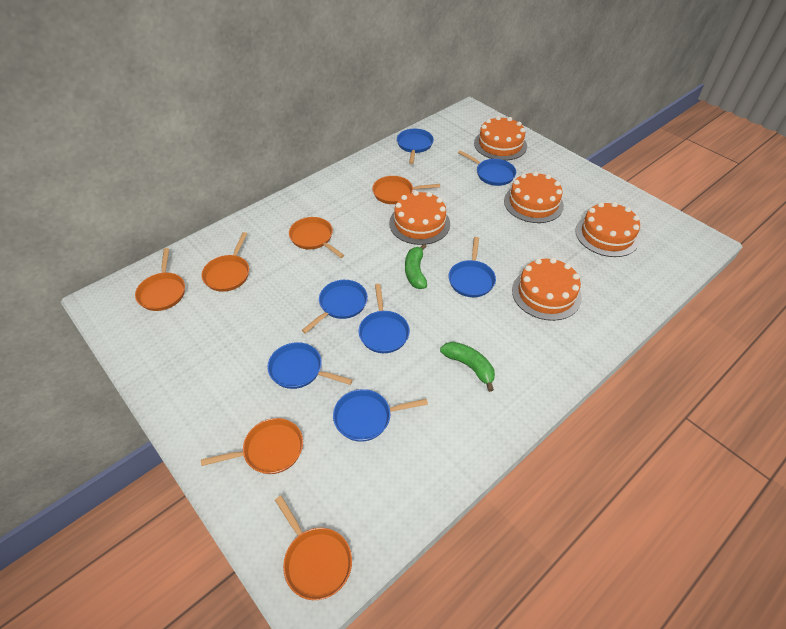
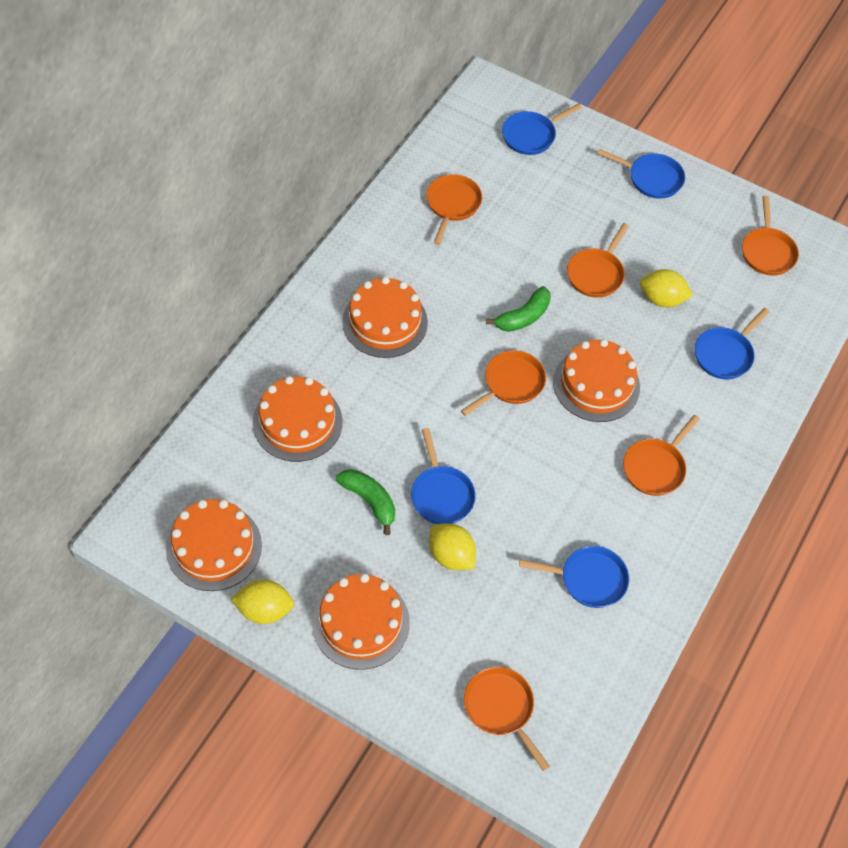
blue pan: 7 -> 5
yellow lemon: 0 -> 3

